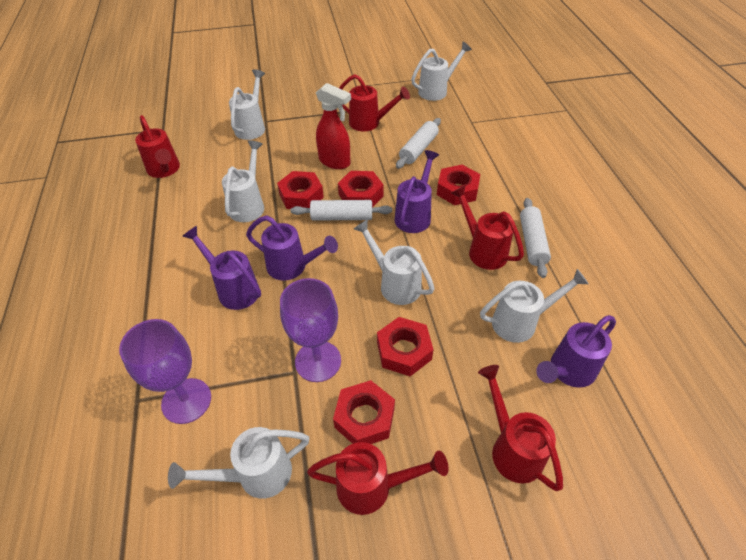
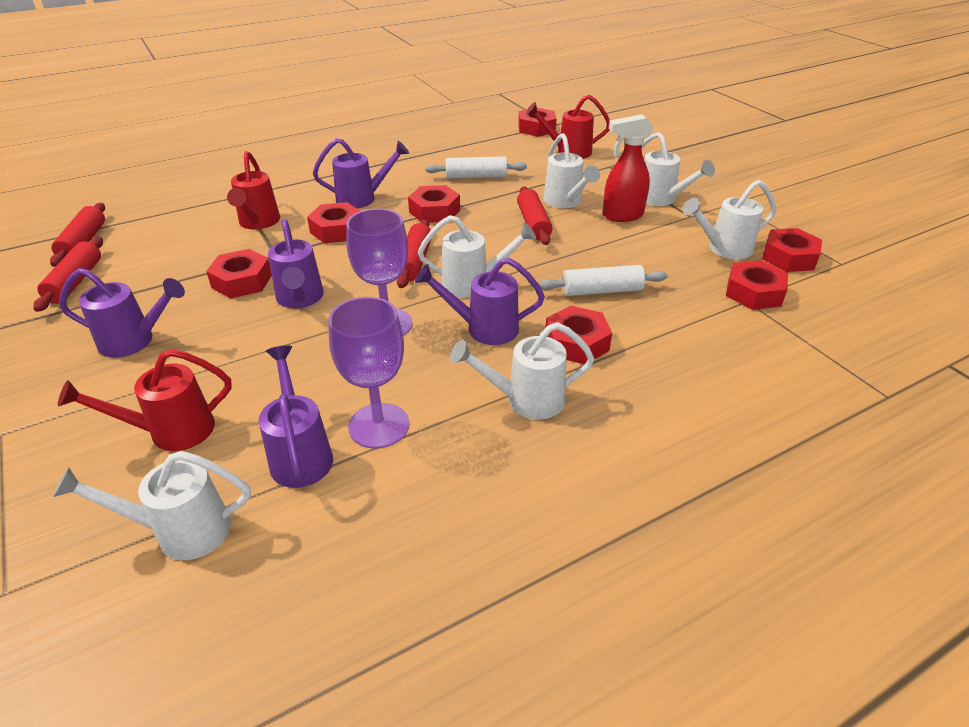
purple watering can: 4 -> 5
red nut: 5 -> 7
red rolling pin: 0 -> 4
red watering can: 5 -> 3
white rolling pin: 3 -> 2

